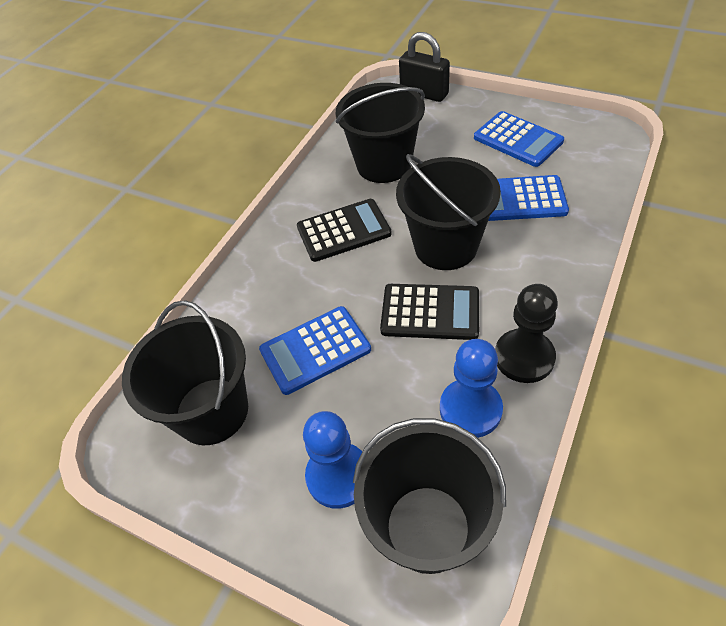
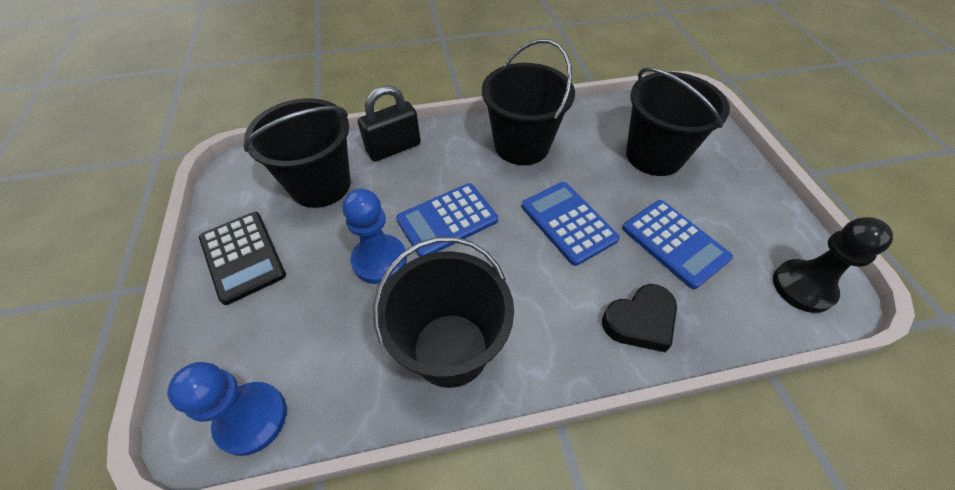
black calculator: 2 -> 1
black heart: 0 -> 1

